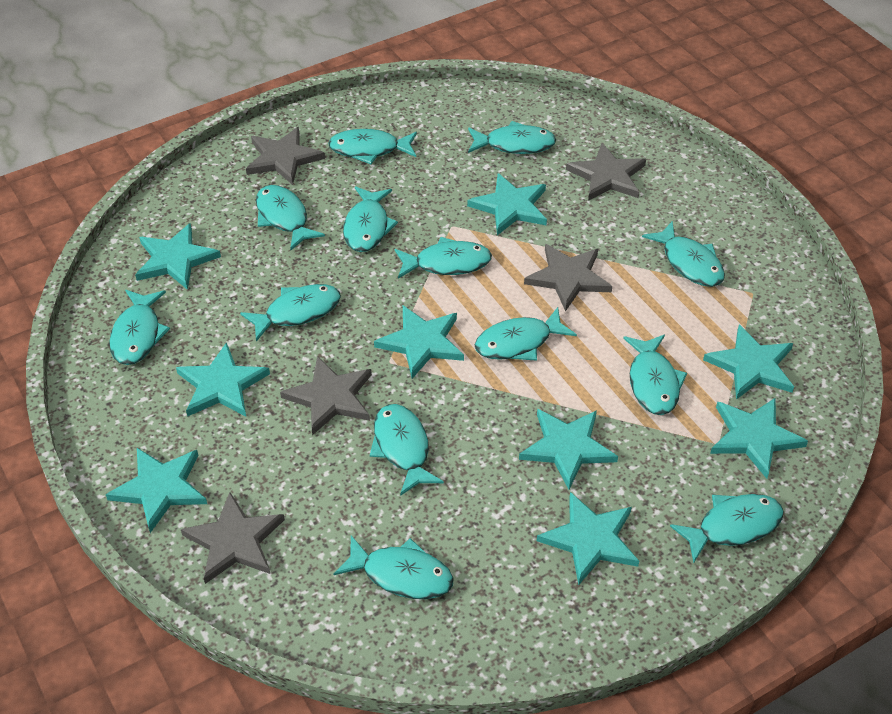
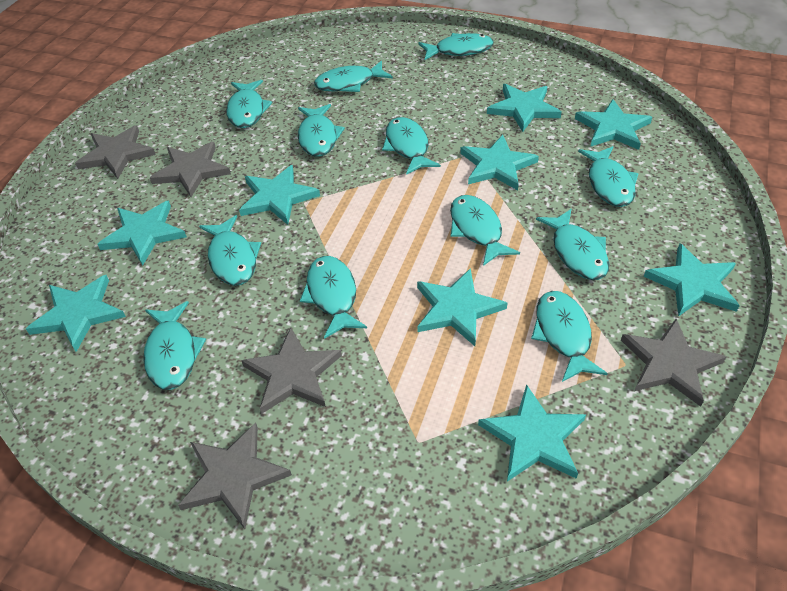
turquoise fish: 13 -> 12

